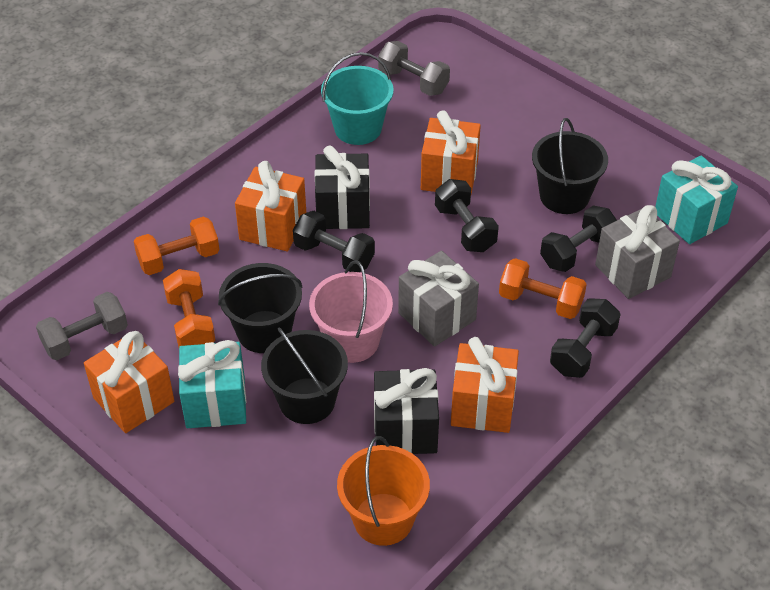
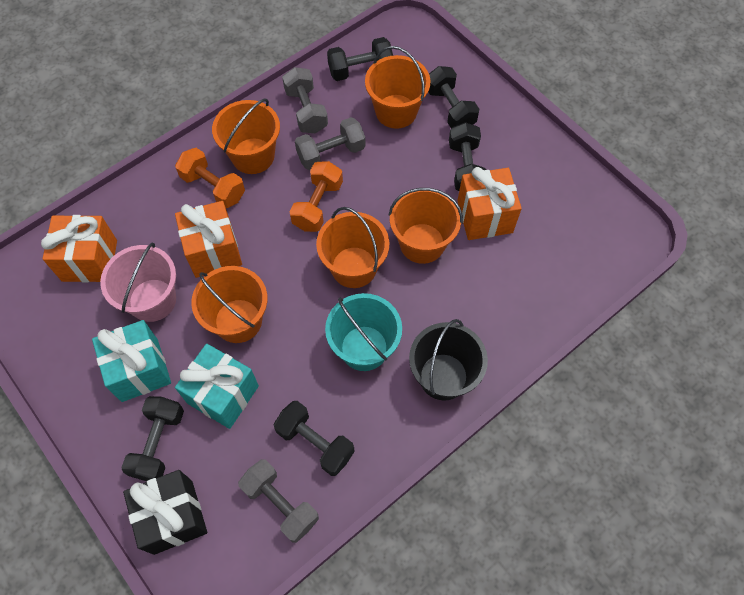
black bucket: 3 -> 1
black dumbbell: 4 -> 5
black gift: 2 -> 1
grey dumbbell: 2 -> 3
grey gift: 2 -> 0
orange bucket: 1 -> 5
orange dumbbell: 3 -> 2
orange gift: 4 -> 3

